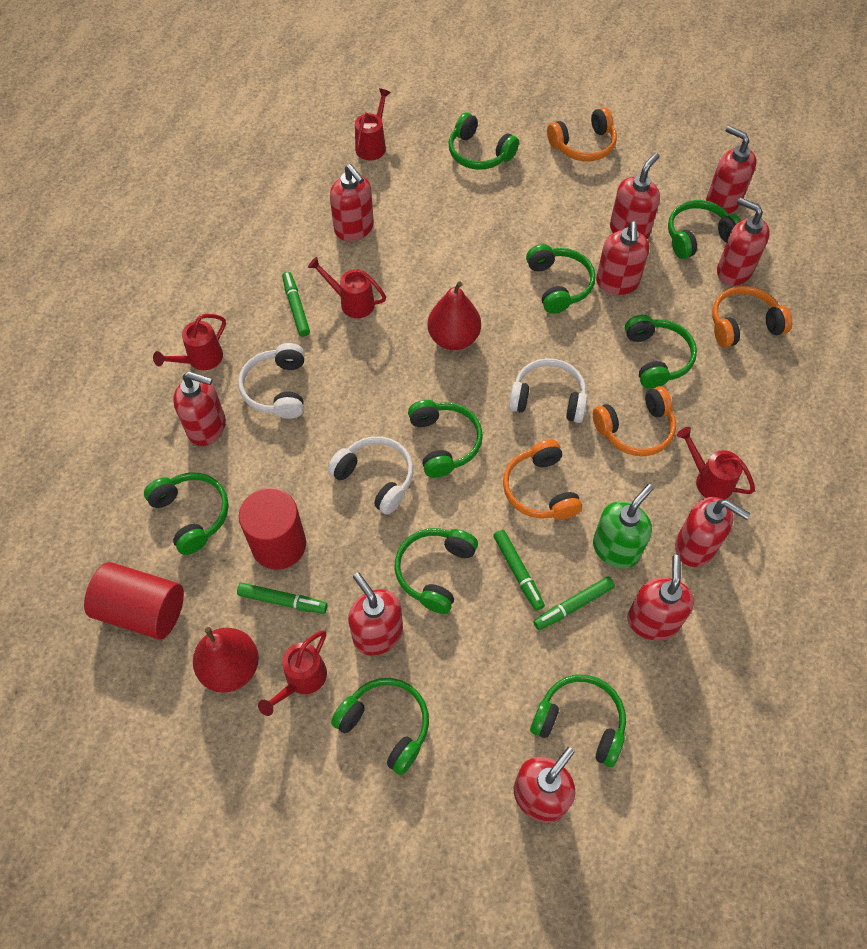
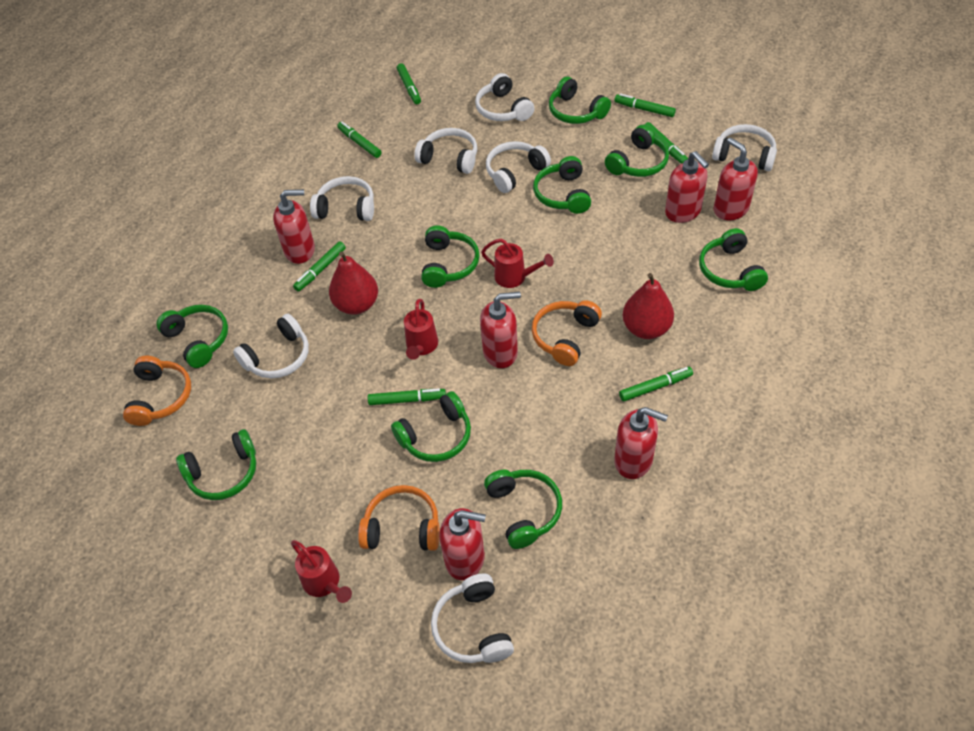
green marker: 4 -> 7
green soap dispenser: 1 -> 0
orange headphones: 4 -> 3
red cylinder: 2 -> 0
red soap dispenser: 10 -> 6
red watering can: 5 -> 3
white headphones: 3 -> 7

